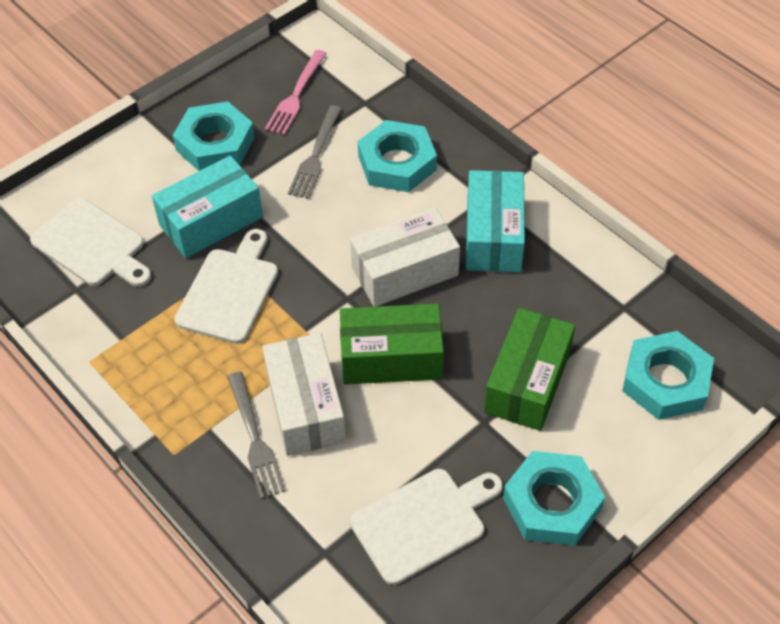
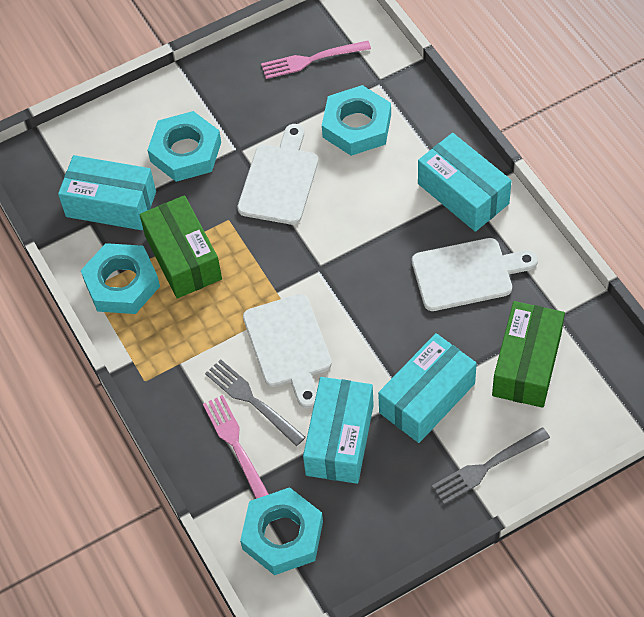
pink fork: 1 -> 2
turquoise box: 2 -> 4
white box: 2 -> 0

